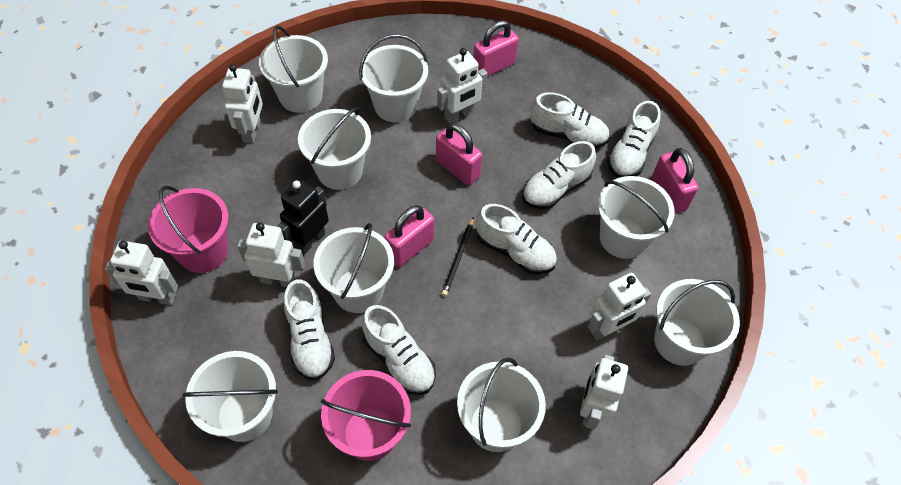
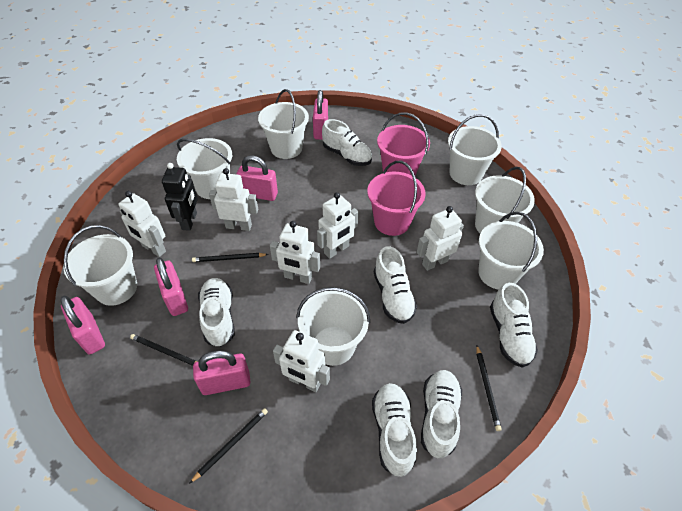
black pencil: 1 -> 4
pink padlock: 4 -> 5
white bucket: 8 -> 7

